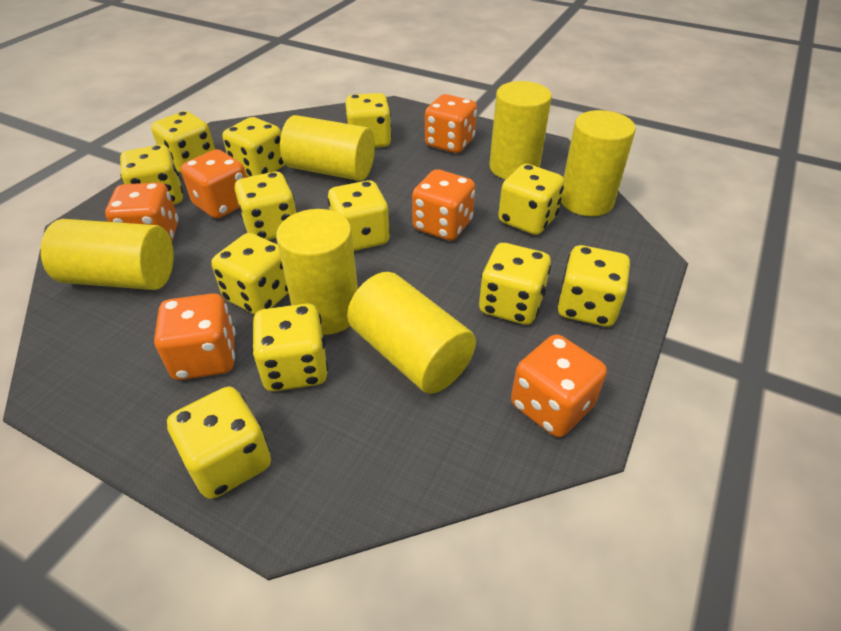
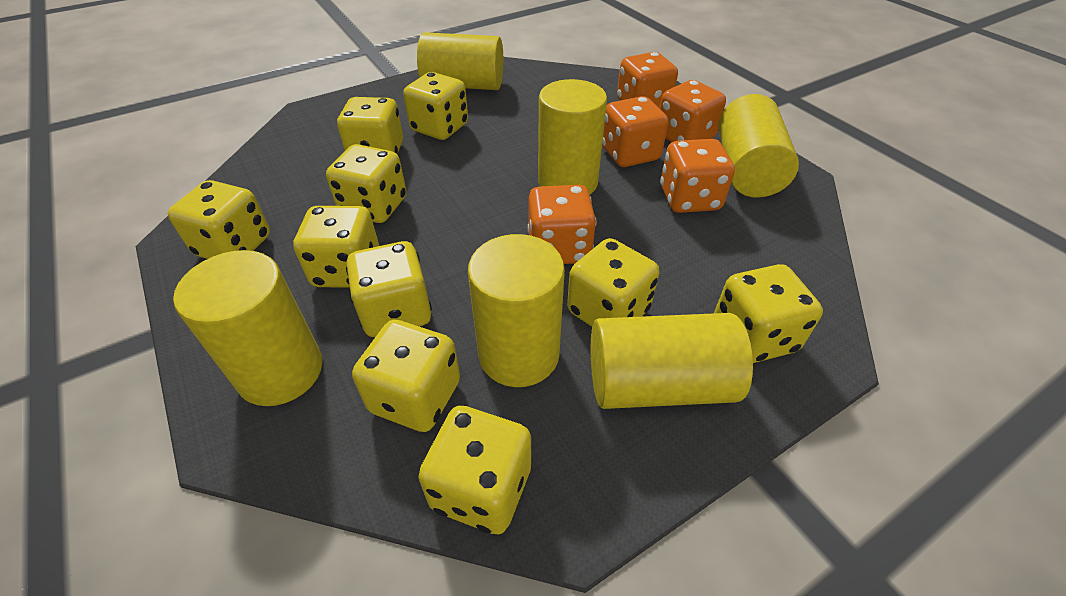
orange dice: 6 -> 5
yellow dice: 12 -> 10

